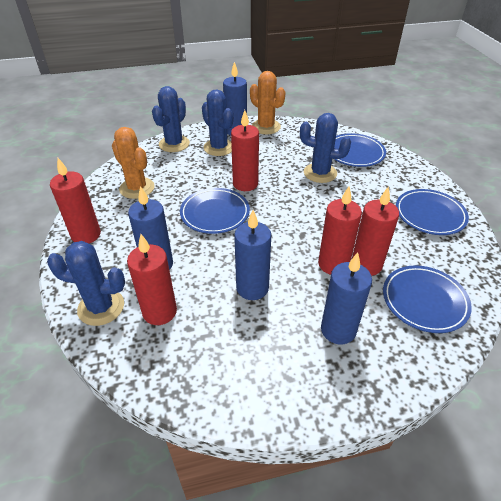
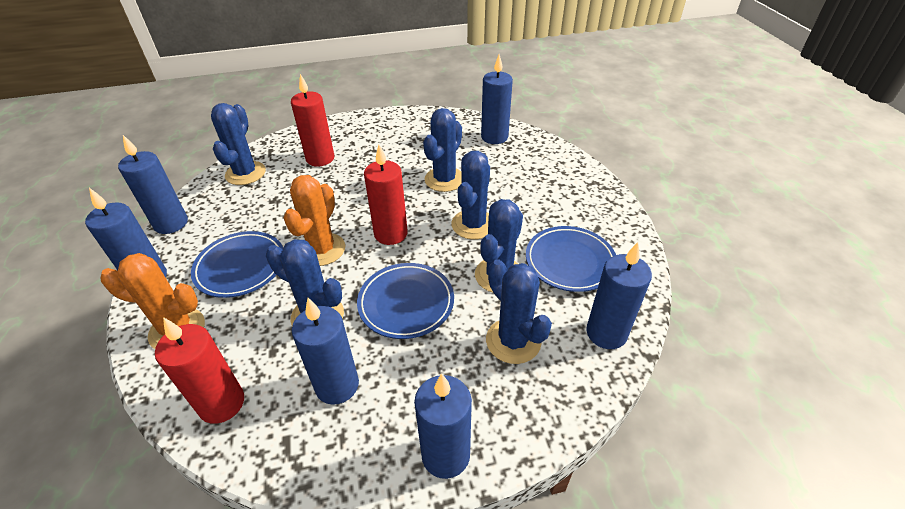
blue cactus: 4 -> 6
blue candle: 4 -> 6
blue plate: 4 -> 3
red candle: 5 -> 3

